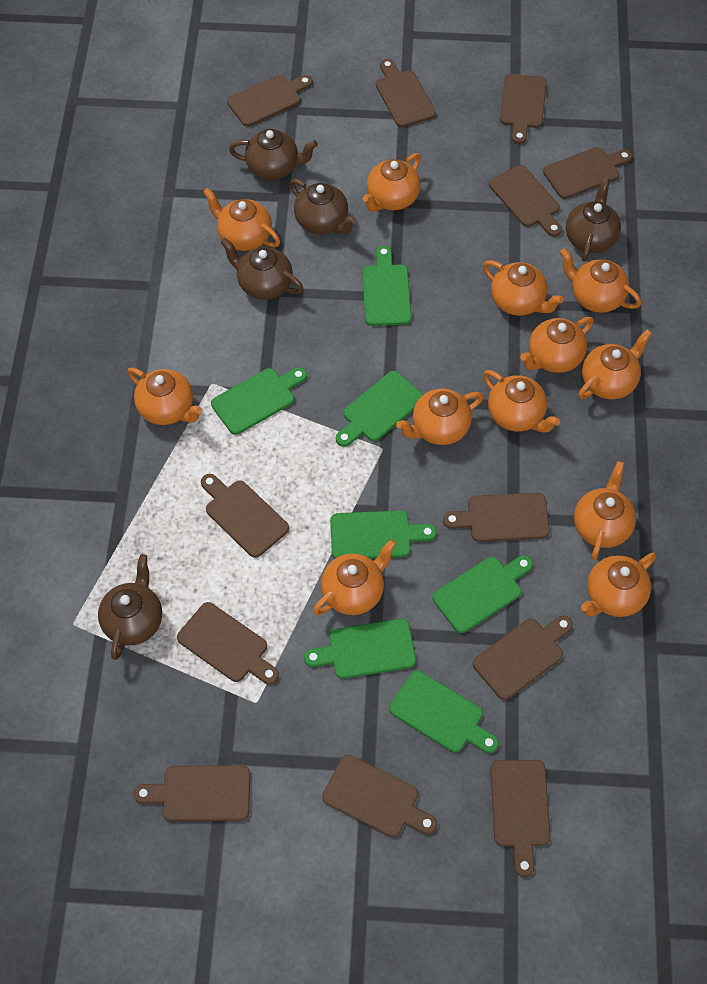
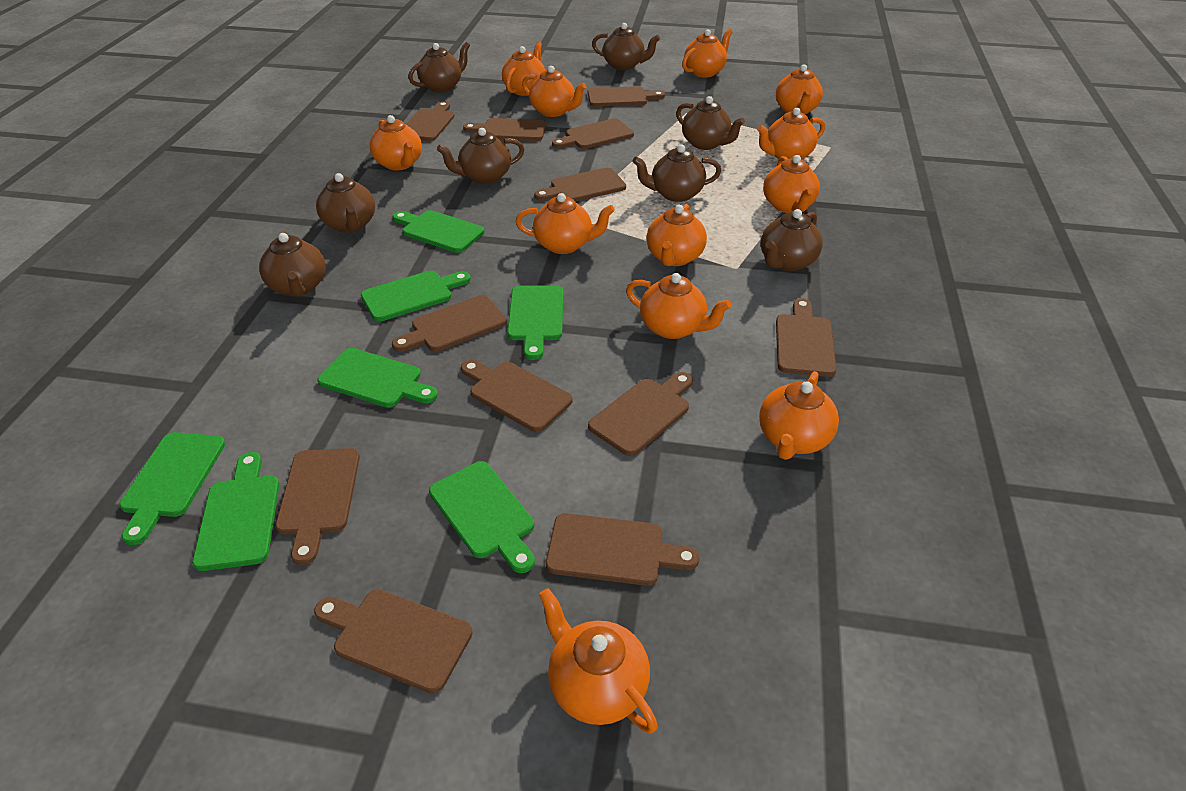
brown teapot: 5 -> 8

